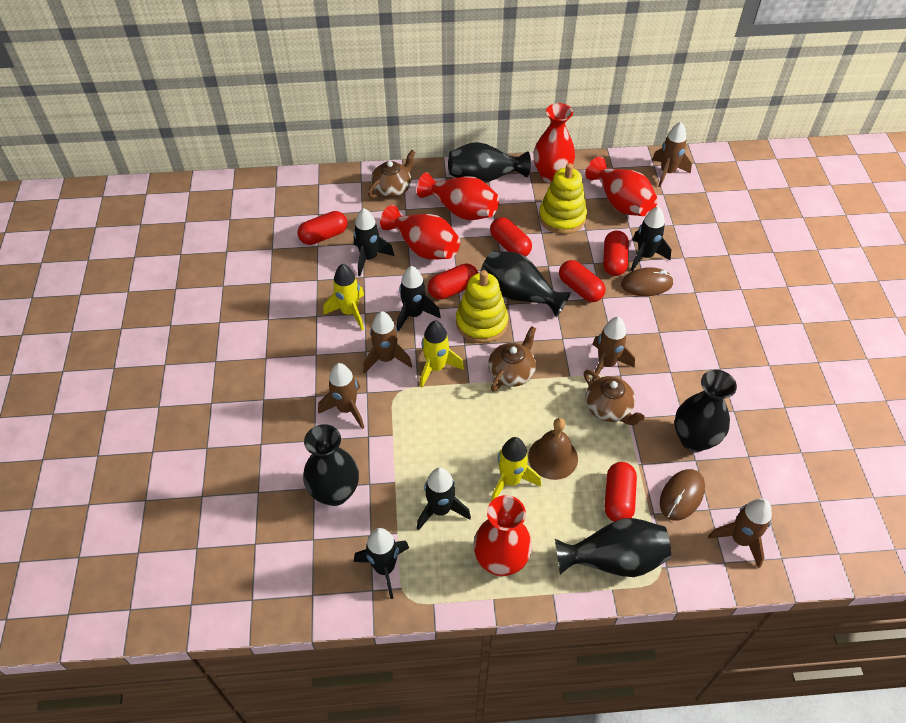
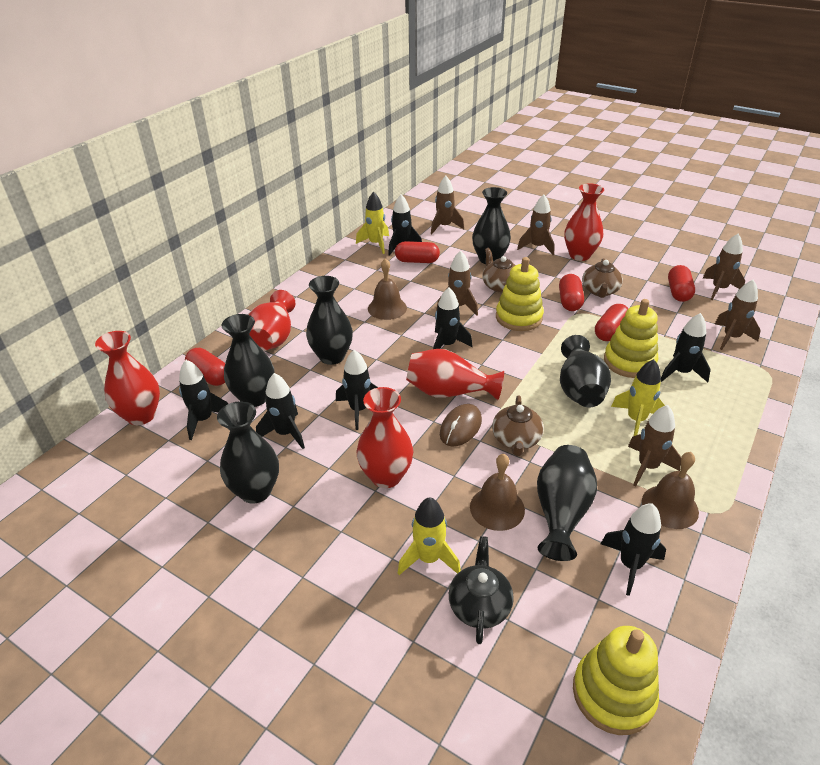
black rocket: 5 -> 7
black teapot: 0 -> 1
black vase: 5 -> 6
brown bell: 1 -> 3
brown mouse: 2 -> 1
brown rocket: 5 -> 6
red capsule: 6 -> 5
yellow stacking toy: 2 -> 3

